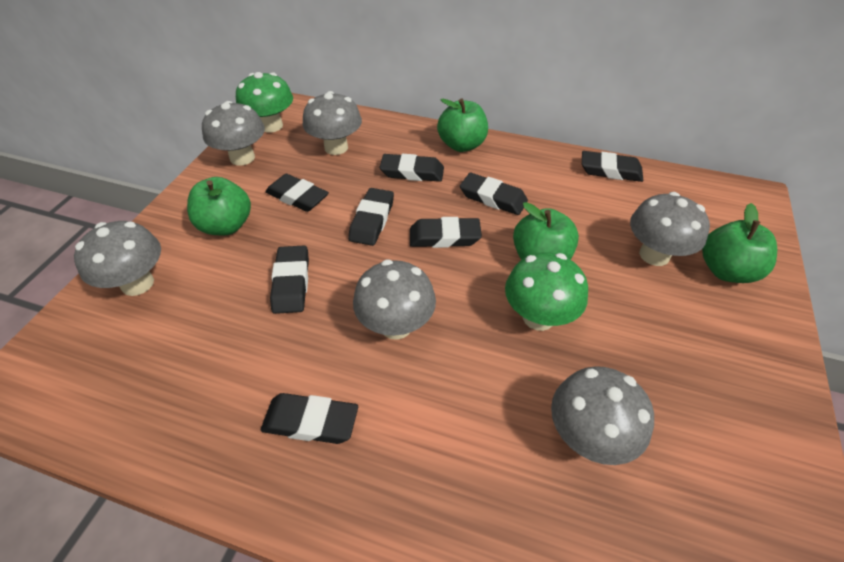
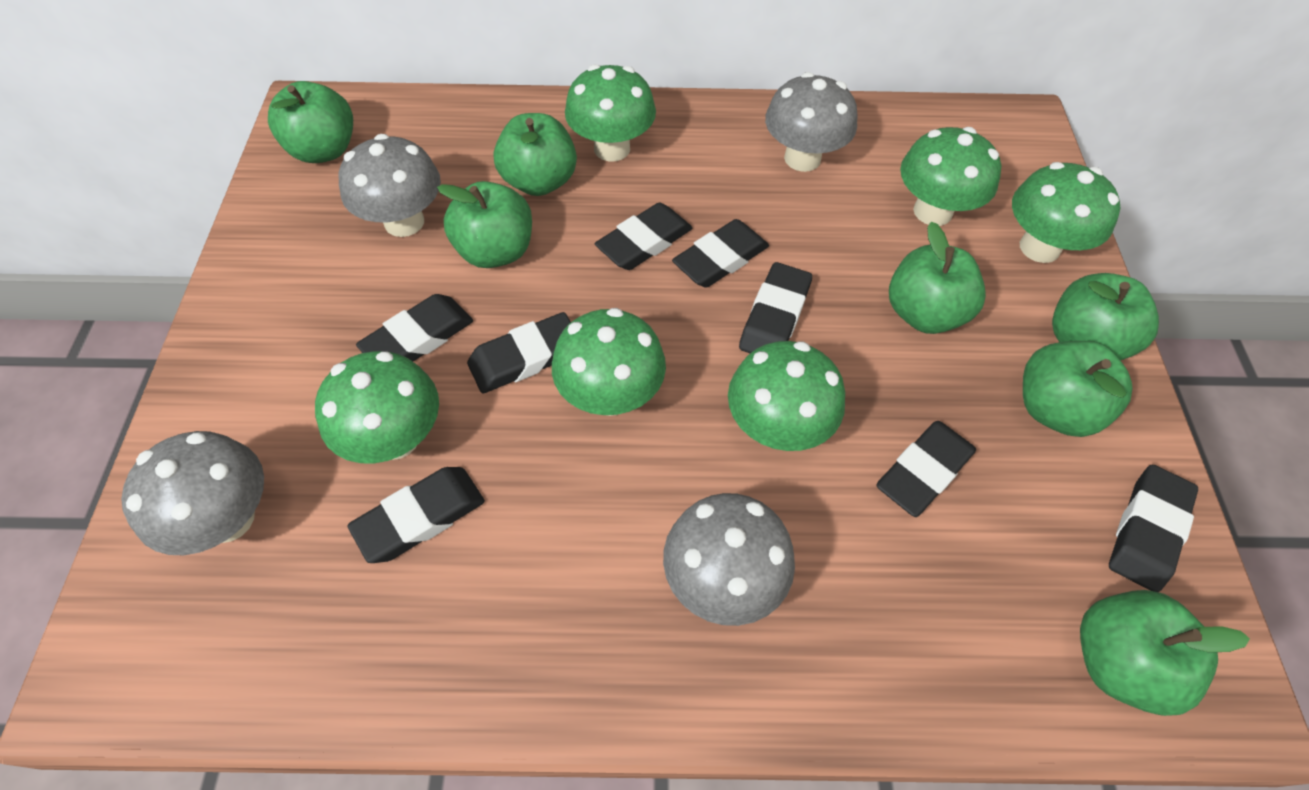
green apple: 4 -> 7
green mushroom: 2 -> 6
grey mushroom: 6 -> 4

